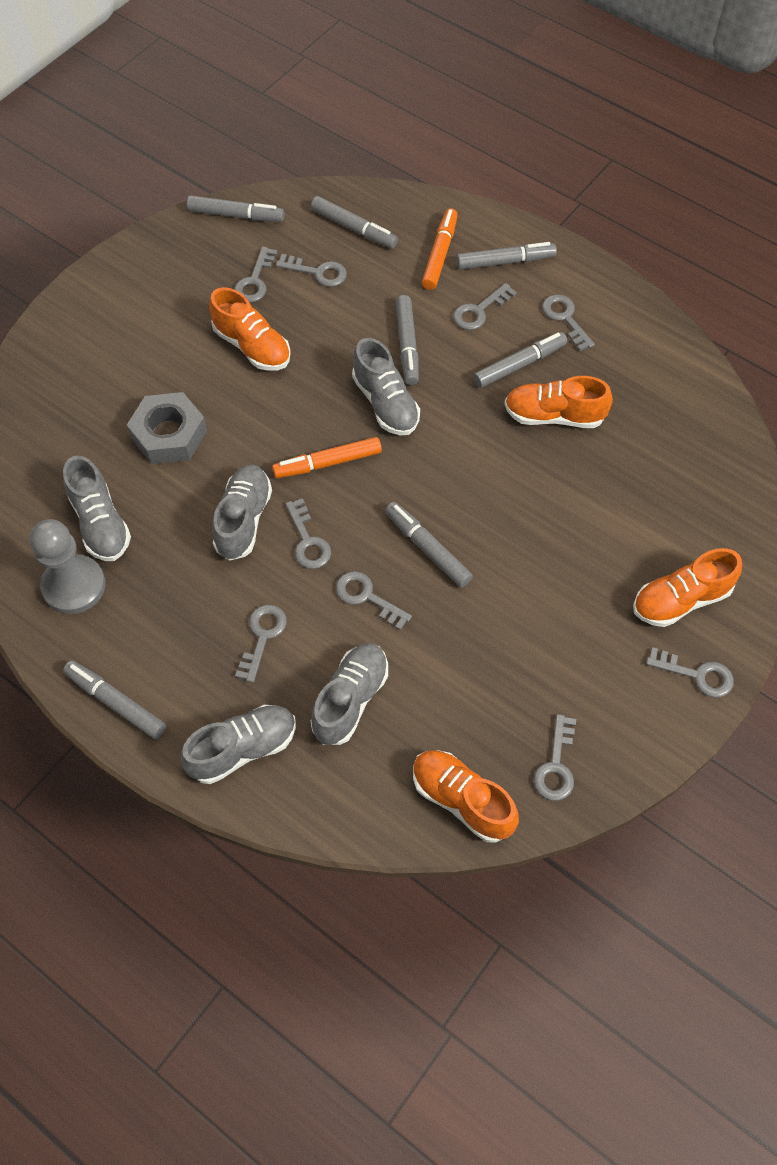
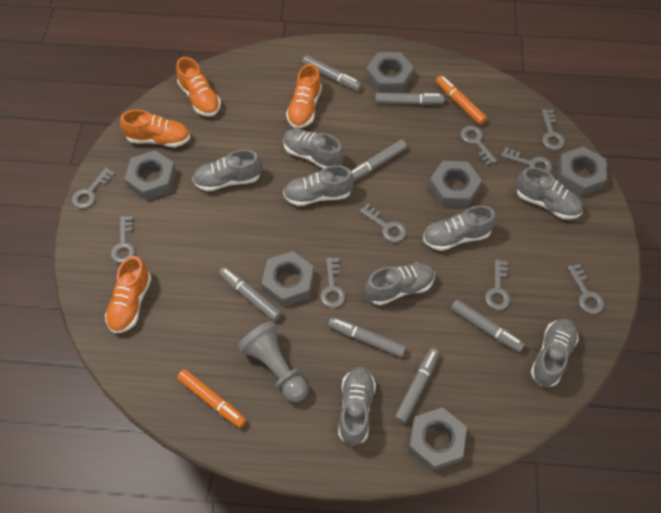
grey nut: 1 -> 6
grey shoe: 5 -> 8

